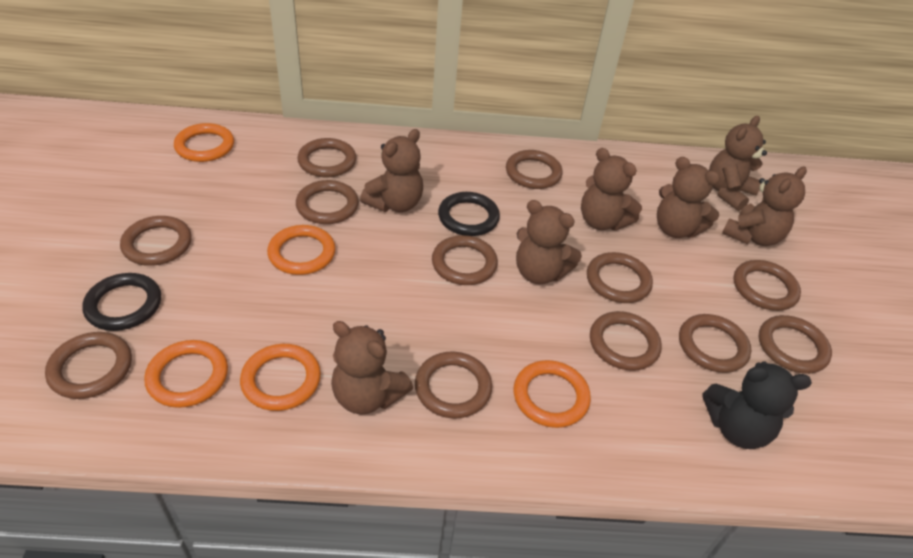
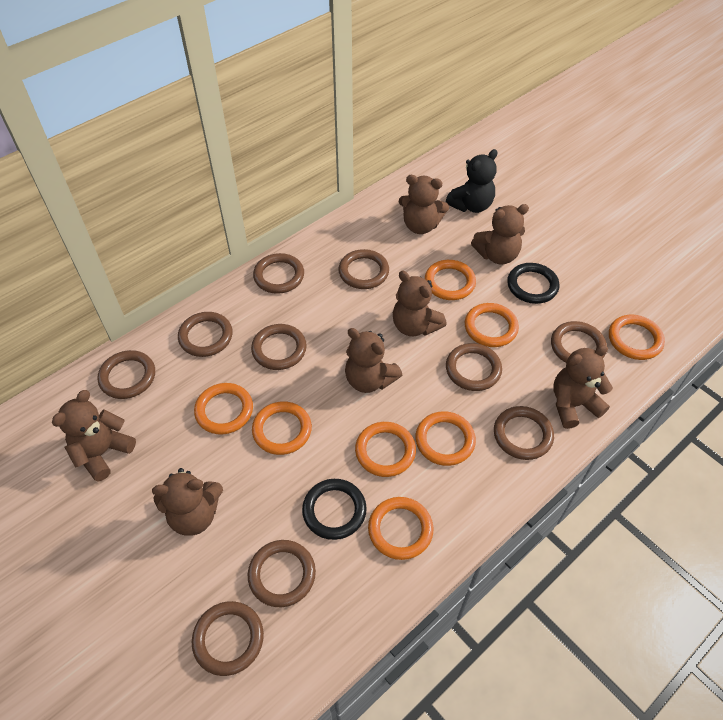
brown ring: 12 -> 10
orange ring: 5 -> 8

